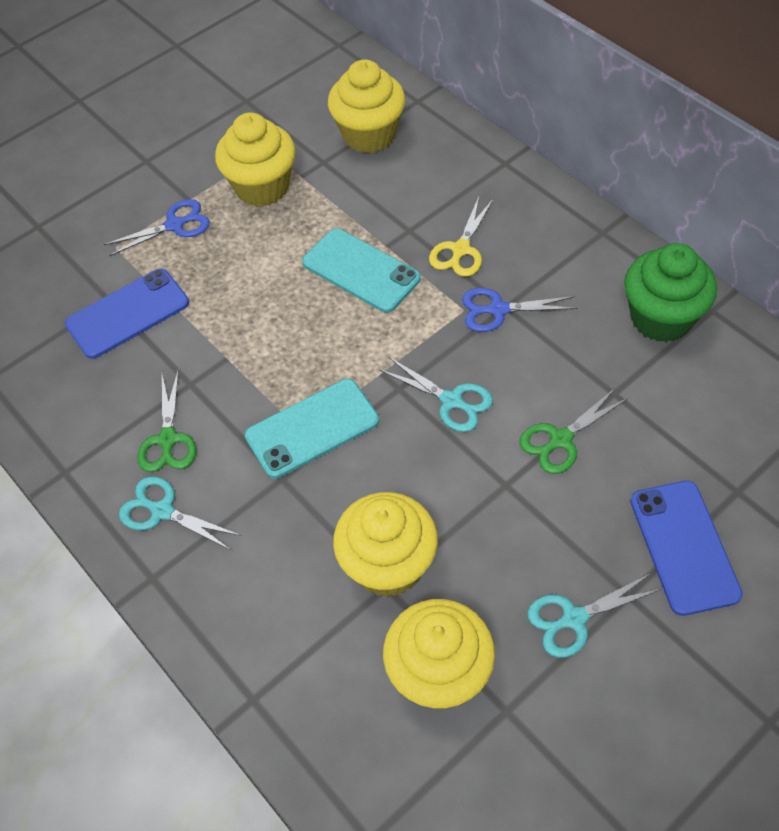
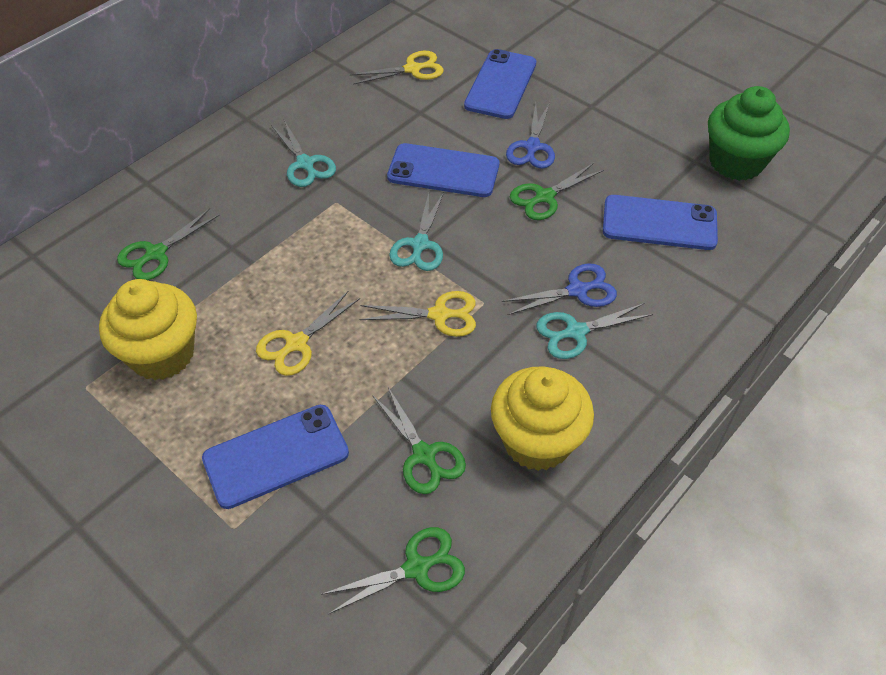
blue phone: 2 -> 4
green scissors: 2 -> 4
turquoise phone: 2 -> 0
yellow cupcake: 4 -> 2
yellow scissors: 1 -> 3

